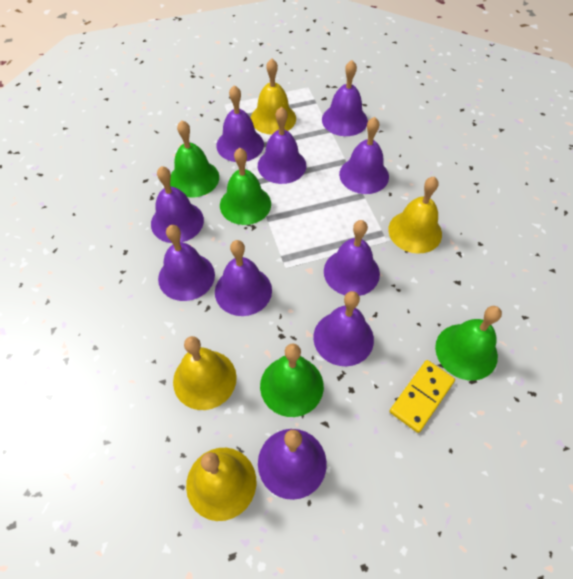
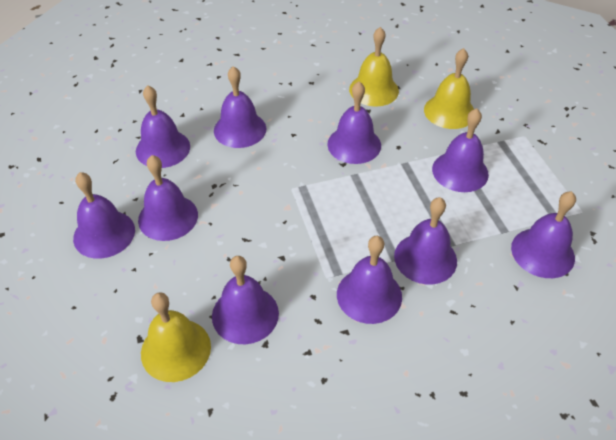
green bell: 4 -> 0
yellow bell: 4 -> 3
yellow domino: 1 -> 0

